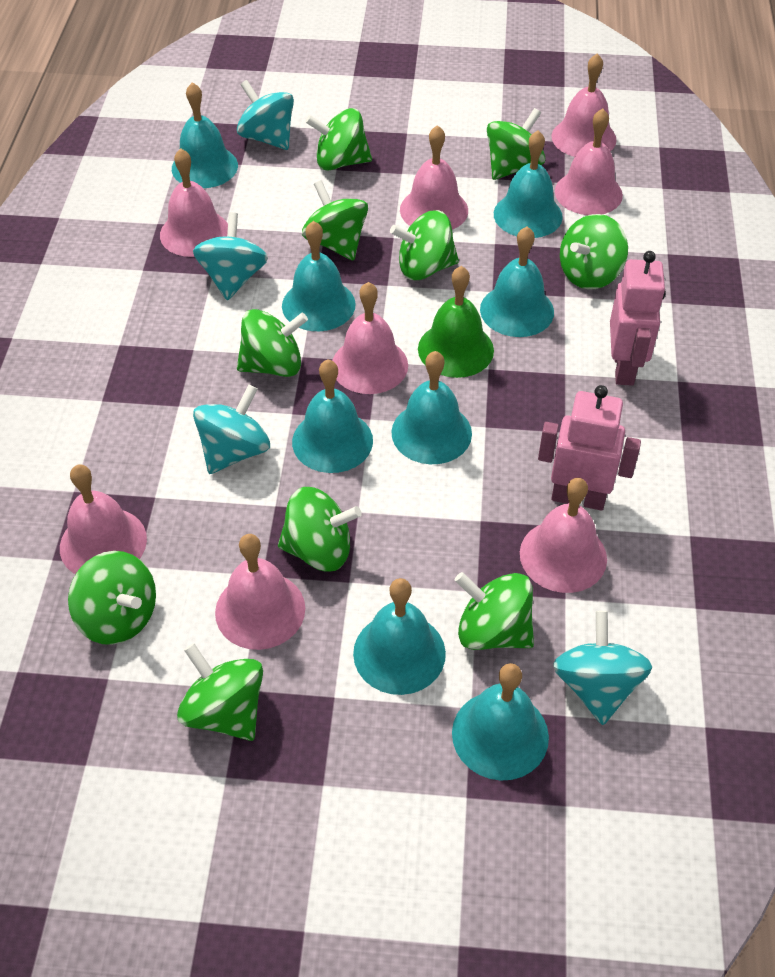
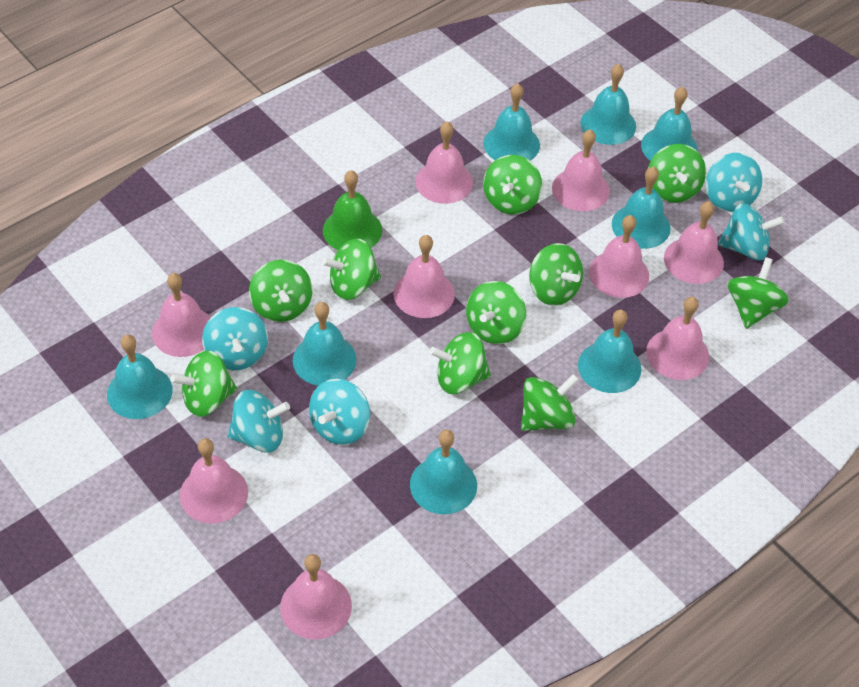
pink bell: 8 -> 9
pink robot: 2 -> 0
turquoise spinning top: 4 -> 5

